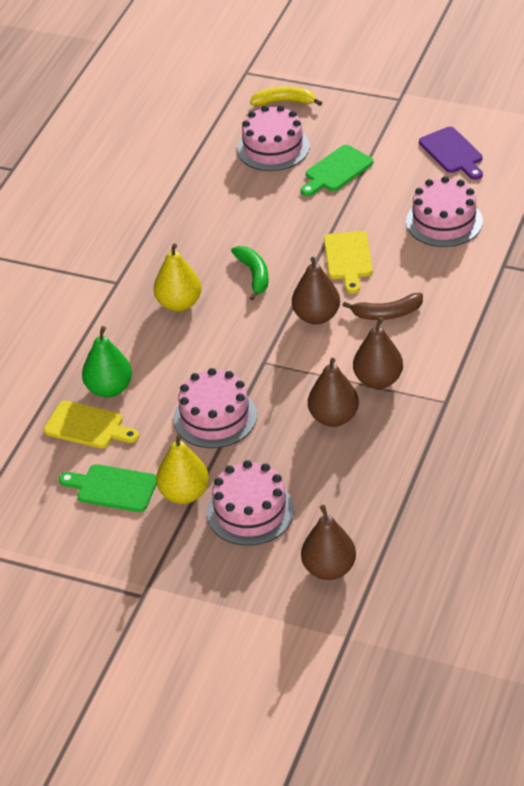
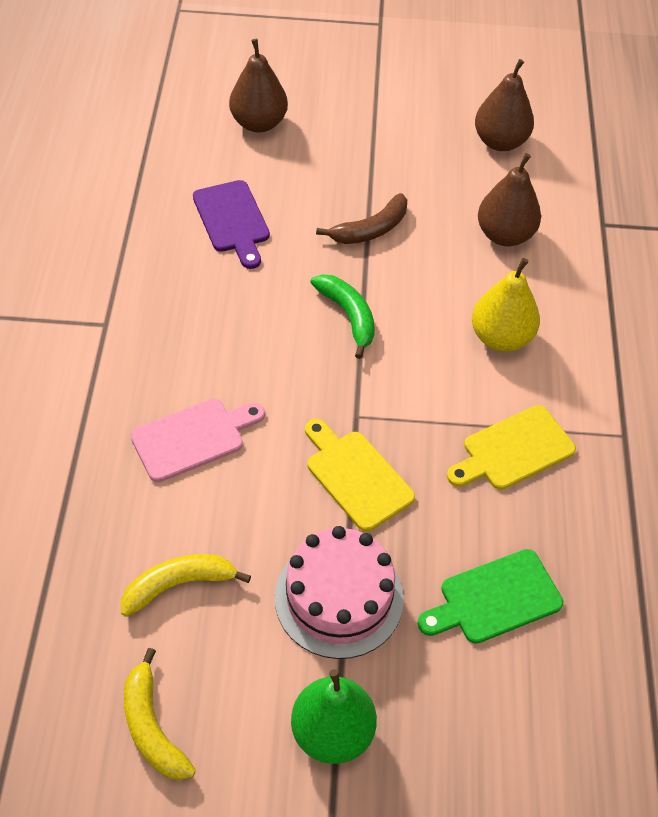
brown pear: 4 -> 3
green cutting board: 2 -> 1
pink cake: 4 -> 1
pink cutting board: 0 -> 1
yellow banana: 1 -> 2
yellow pear: 2 -> 1

